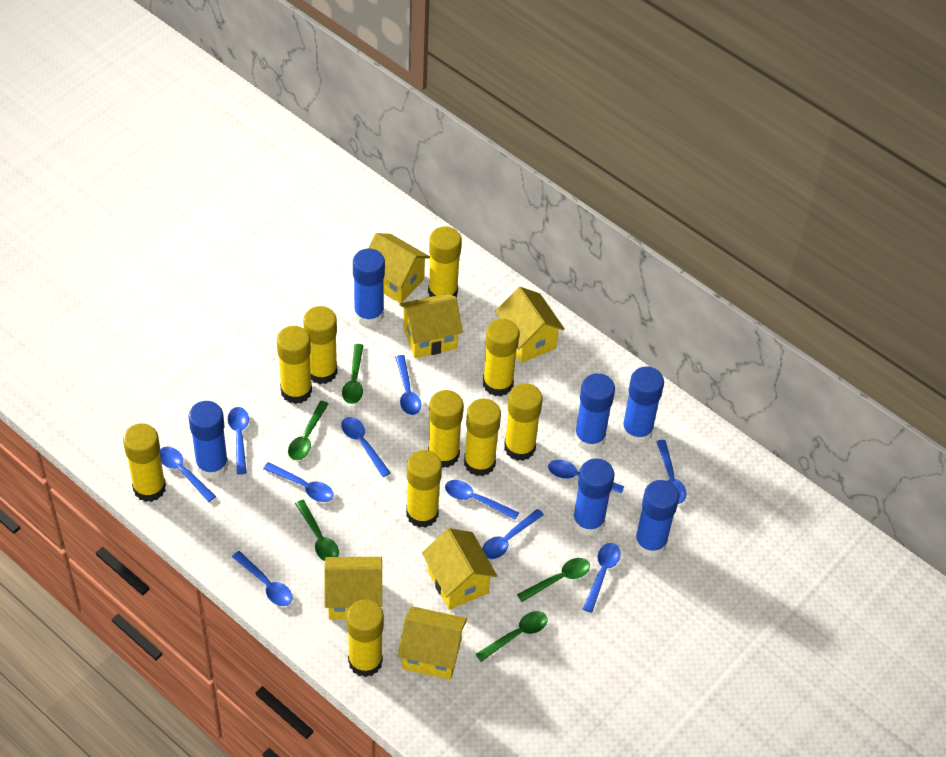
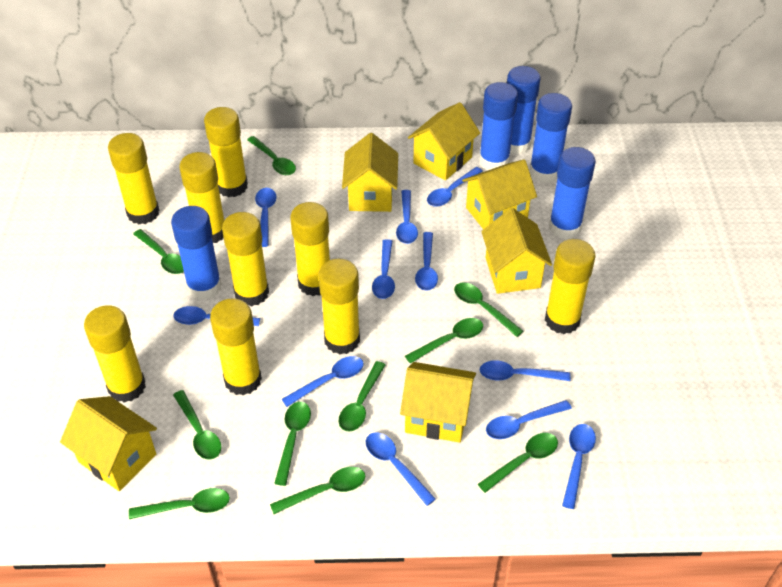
blue glue stick: 6 -> 5
green spoon: 5 -> 10
yellow glue stick: 10 -> 9

